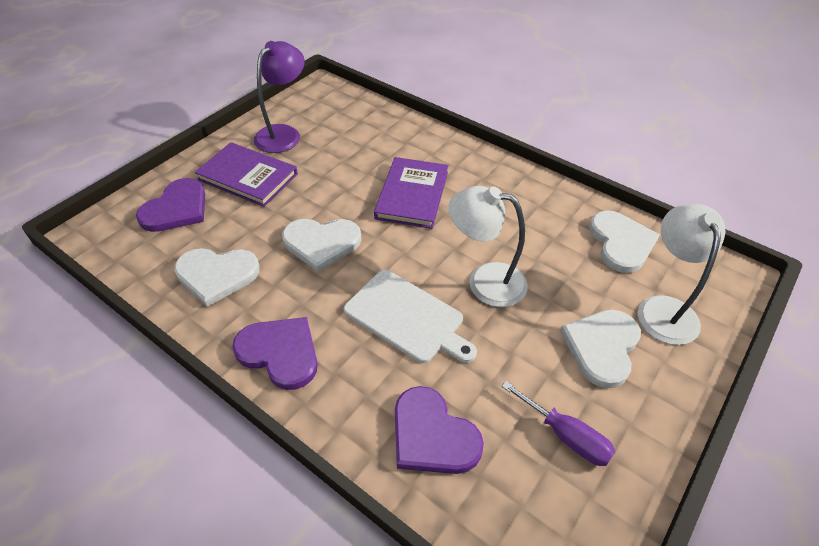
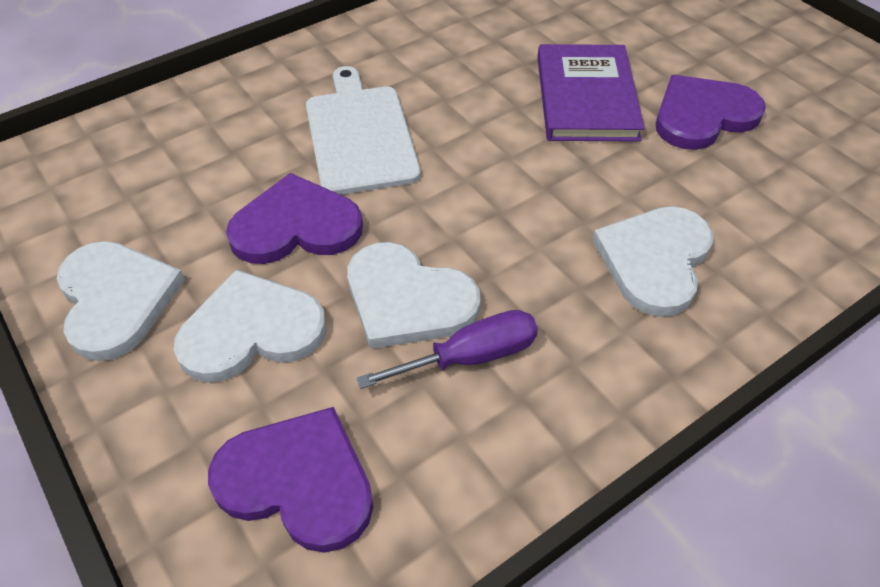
purple book: 2 -> 1
purple lamp: 1 -> 0
white lamp: 2 -> 0

